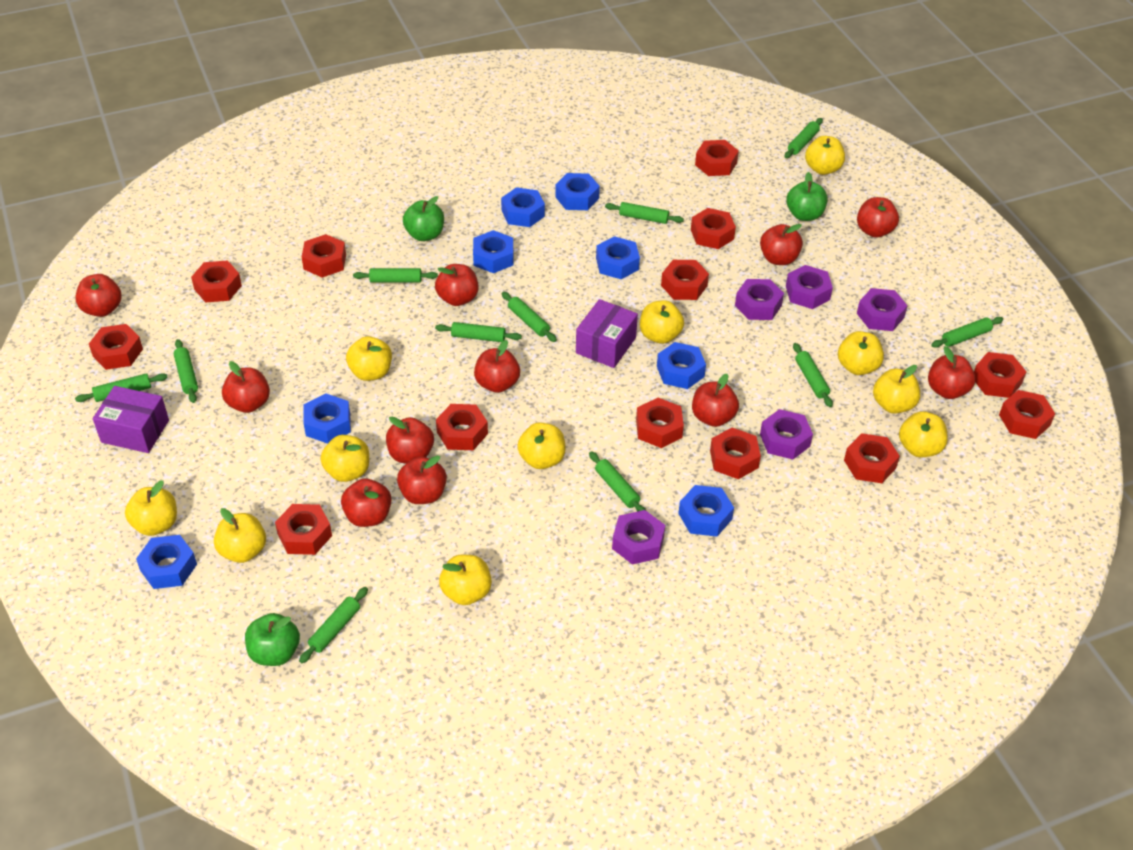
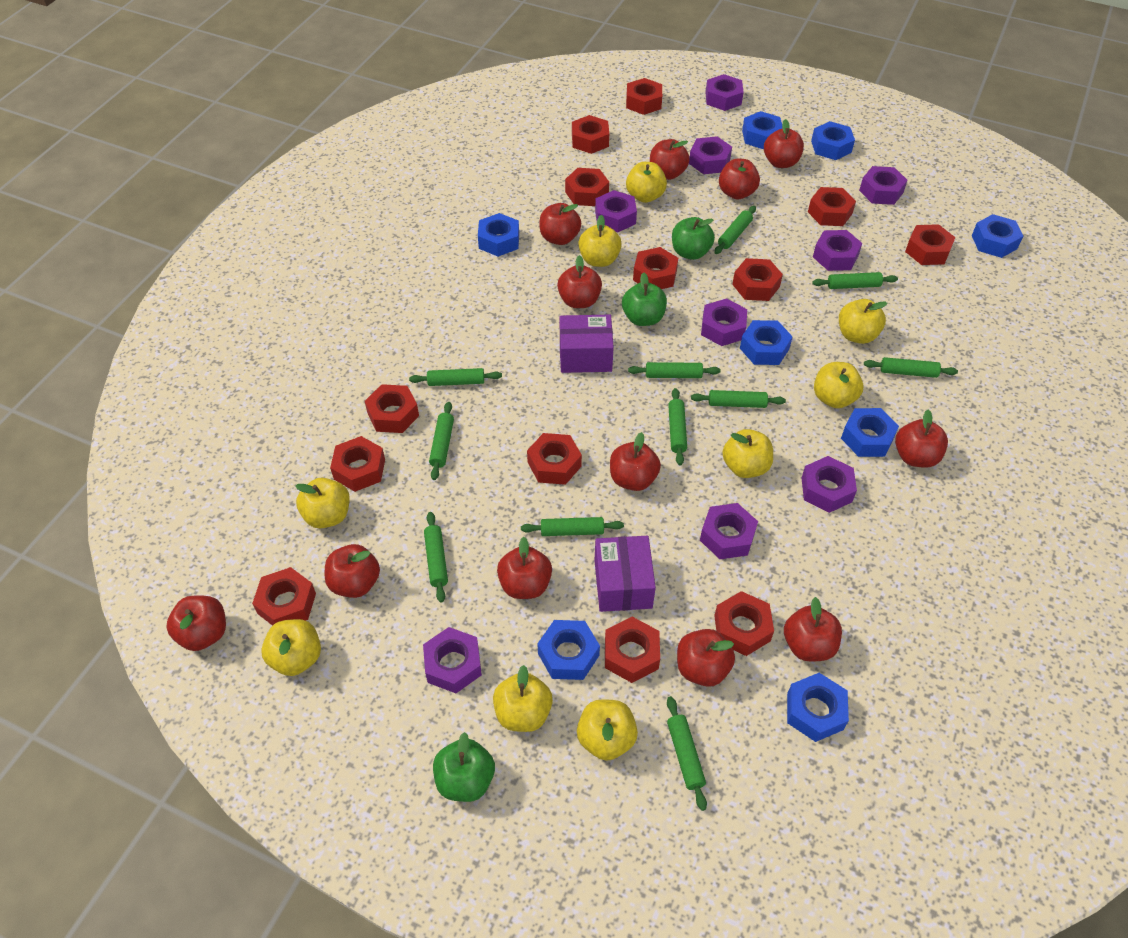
purple nut: 5 -> 9
red apple: 11 -> 12
yellow apple: 11 -> 9

